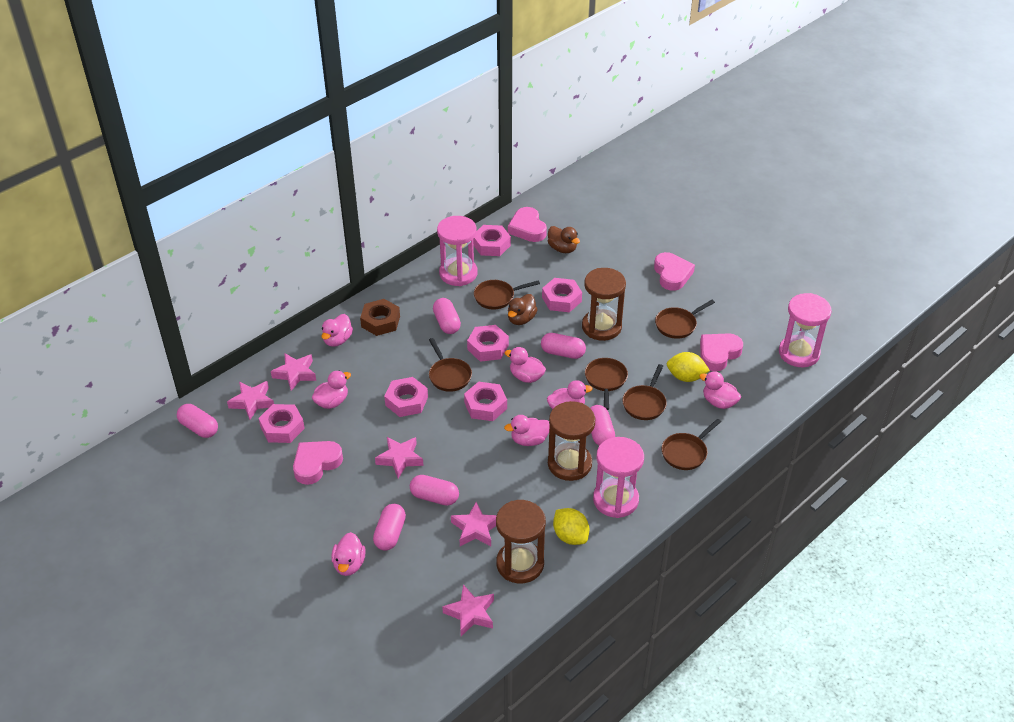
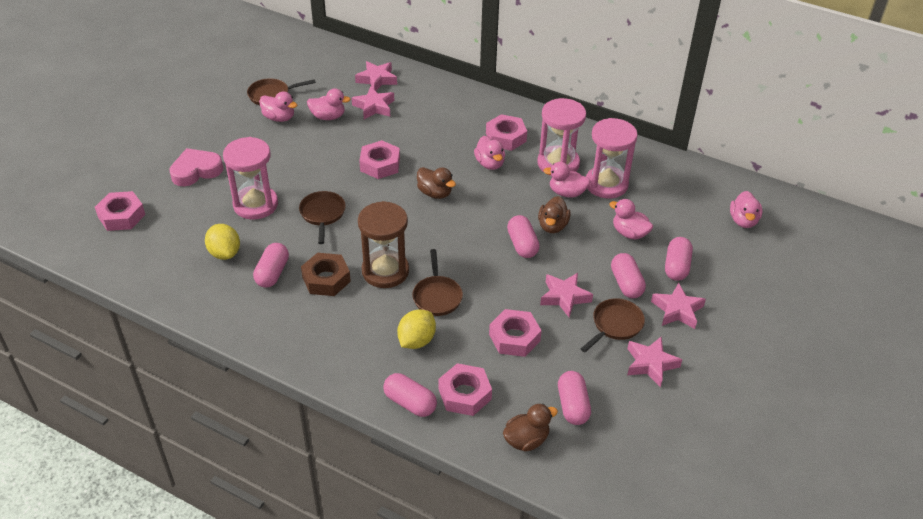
brown duck: 2 -> 3
brown hourglass: 3 -> 1
brown pan: 6 -> 4
pink duck: 7 -> 6
pink heart: 4 -> 1
pink nut: 6 -> 5

